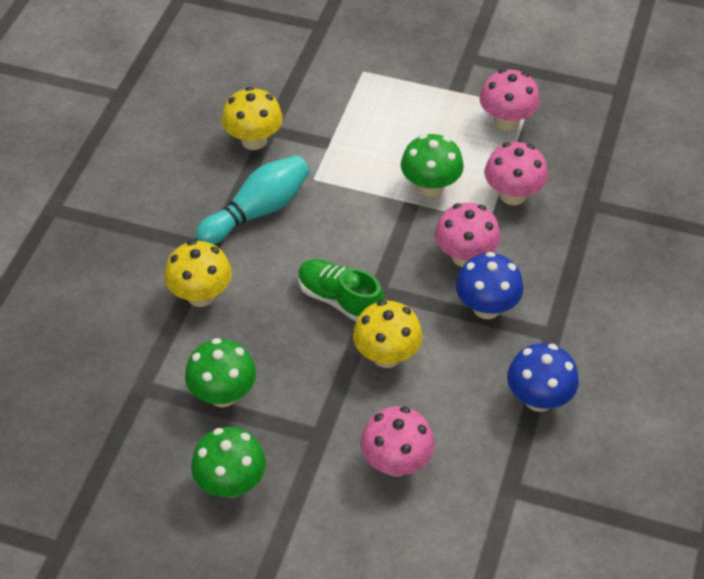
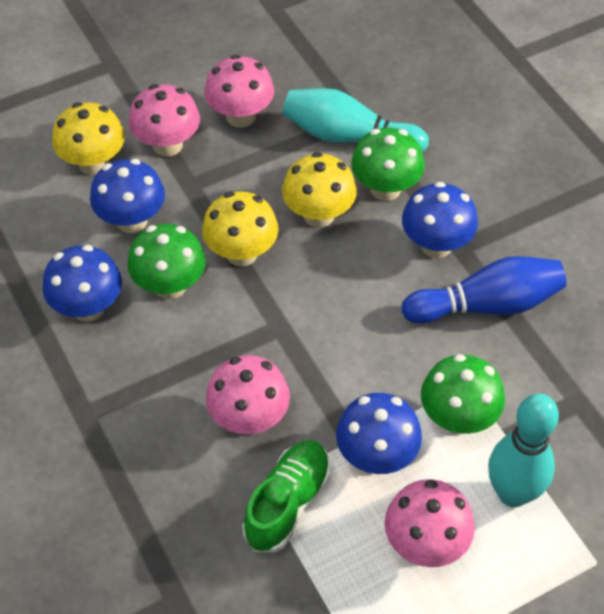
blue bowling pin: 0 -> 1
blue mushroom: 2 -> 4
turquoise bowling pin: 1 -> 2

